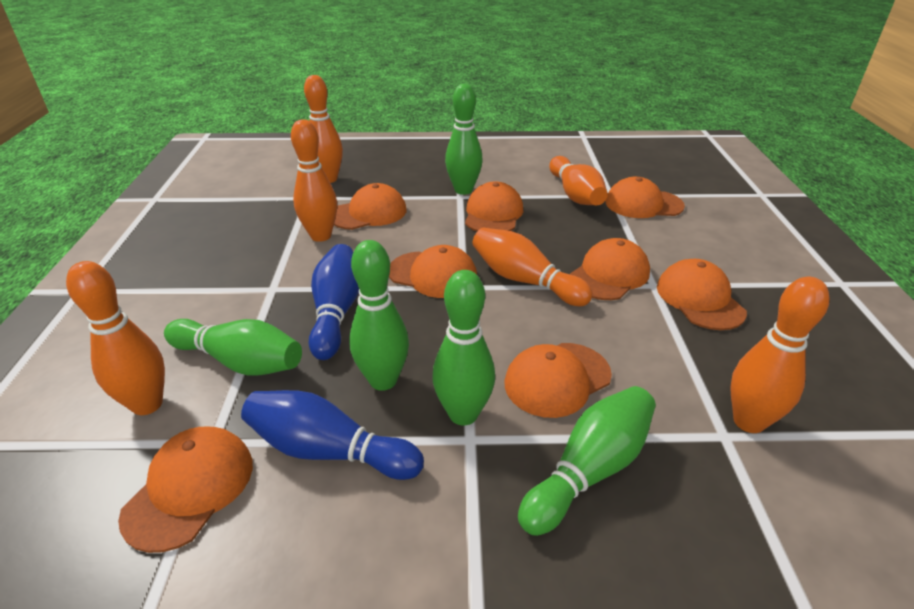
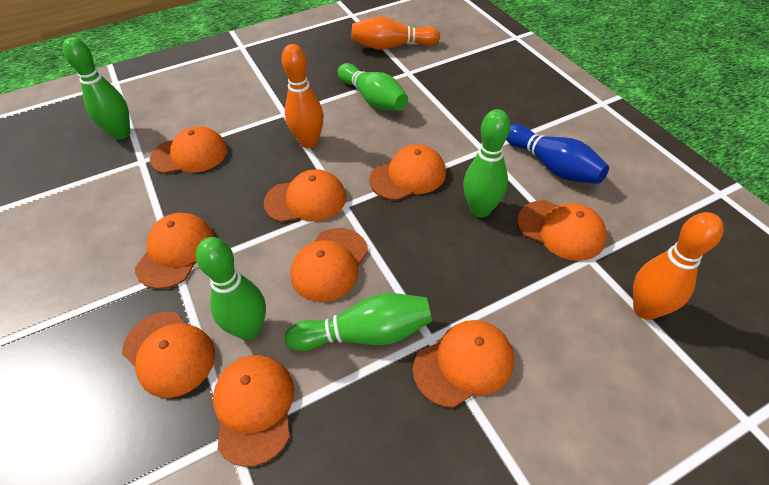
blue bowling pin: 2 -> 1
orange bowling pin: 6 -> 3
orange cap: 8 -> 9

